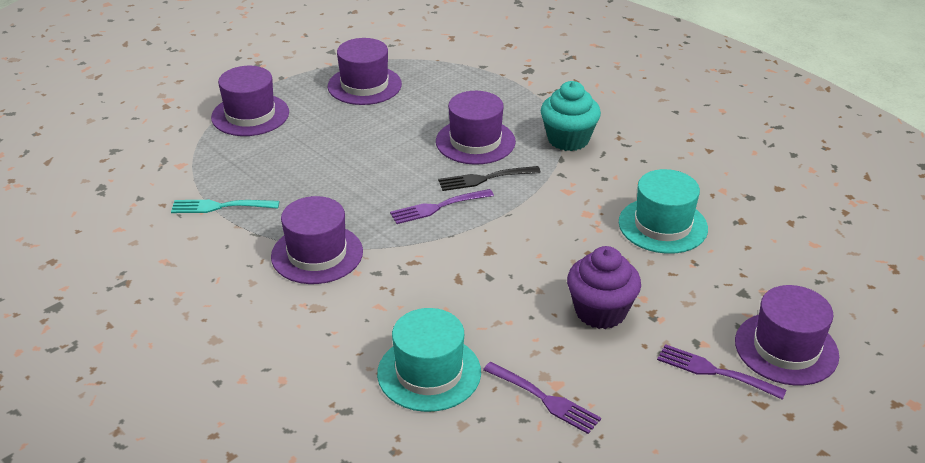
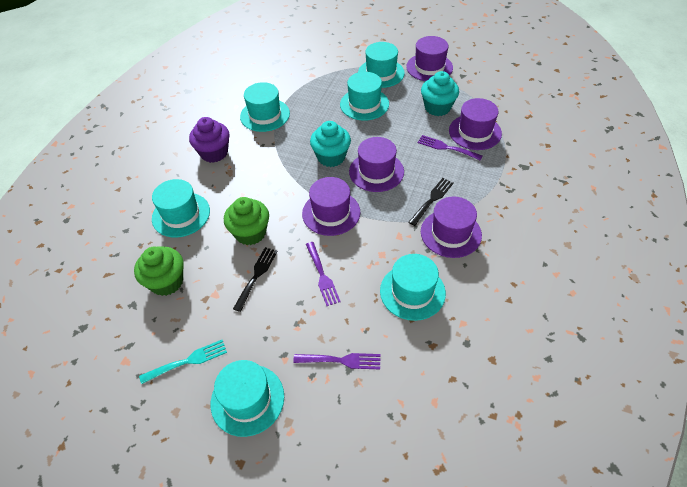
black fork: 1 -> 2
green cupcake: 0 -> 2
turquoise cupcake: 1 -> 2
turquoise hat: 2 -> 6

